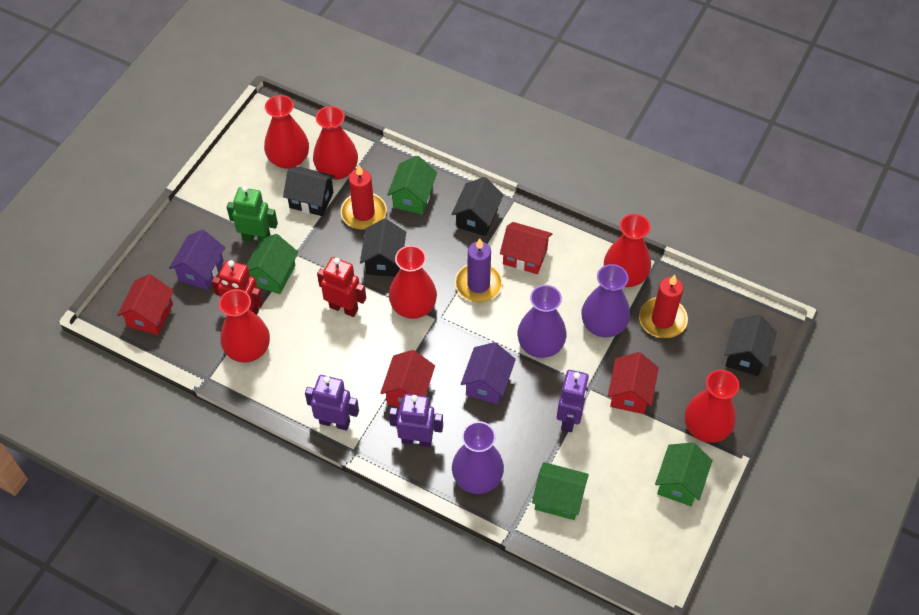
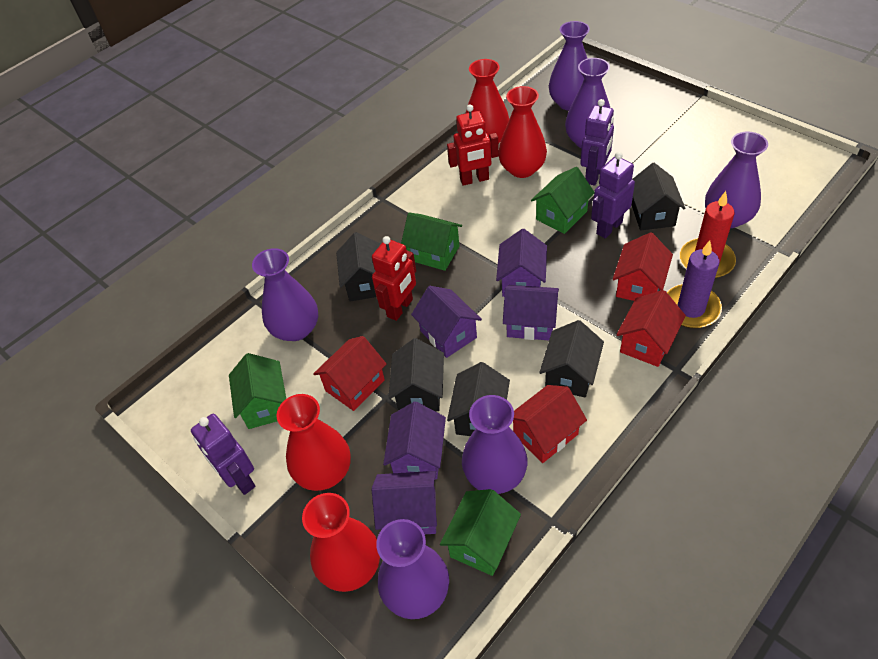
black house: 4 -> 5
green robot: 1 -> 0
purple house: 2 -> 5
purple vase: 3 -> 6
red candle: 2 -> 1
red vase: 6 -> 4

